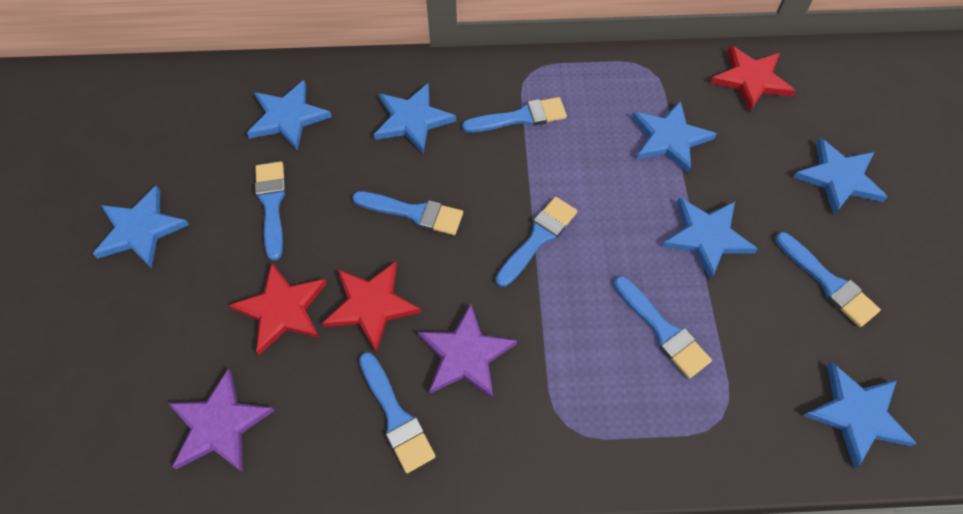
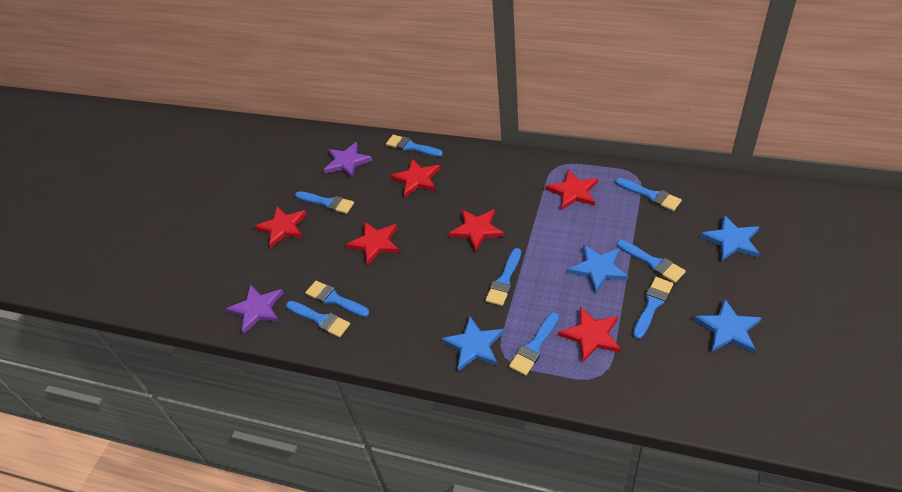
blue brush: 7 -> 9
blue star: 7 -> 4
red star: 3 -> 6

